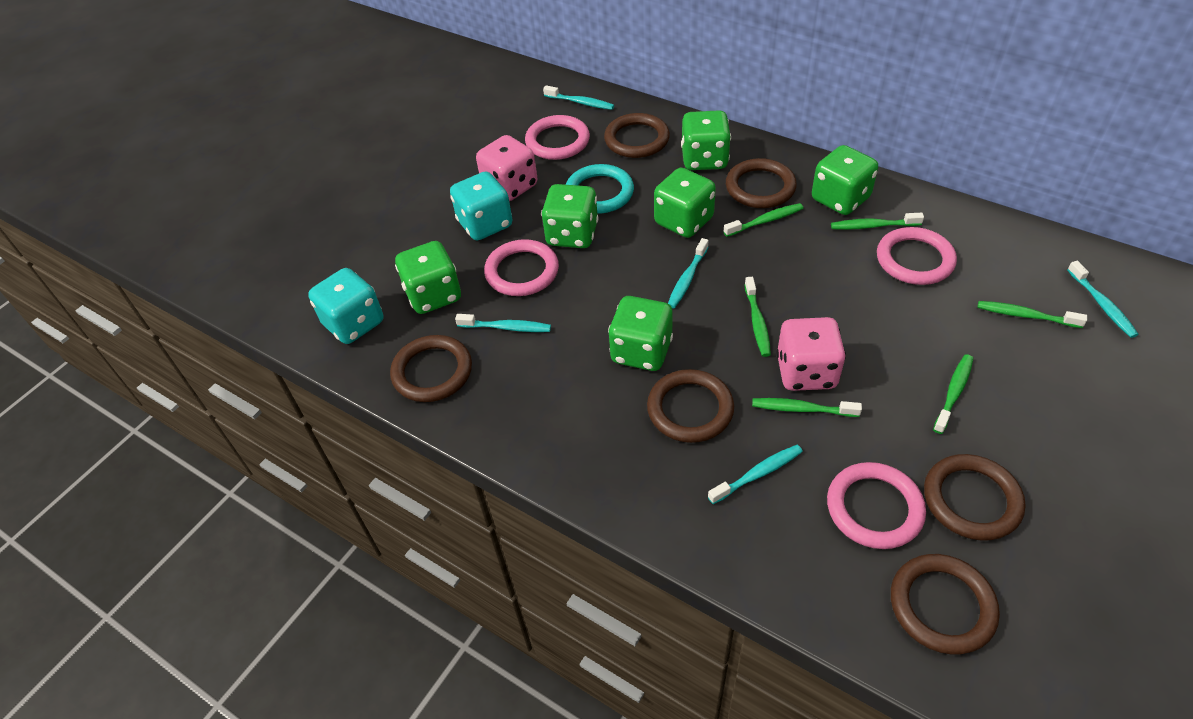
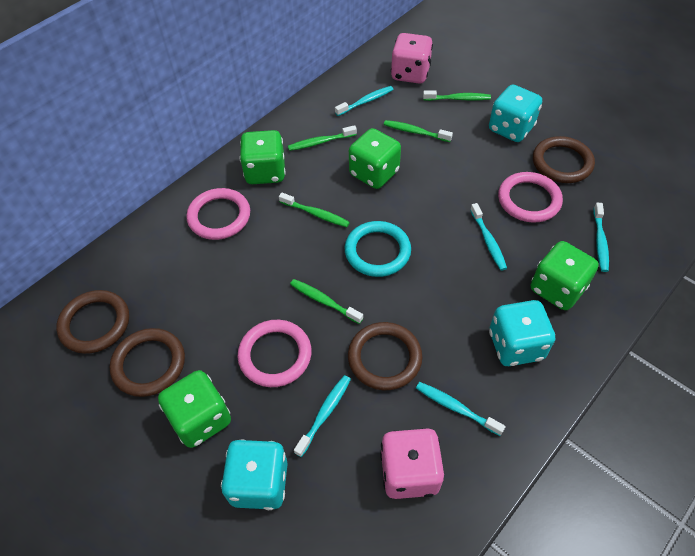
brown ring: 6 -> 4
green dice: 6 -> 4
green toothbrush: 6 -> 5
pink ring: 4 -> 3
turquoise dice: 2 -> 3

